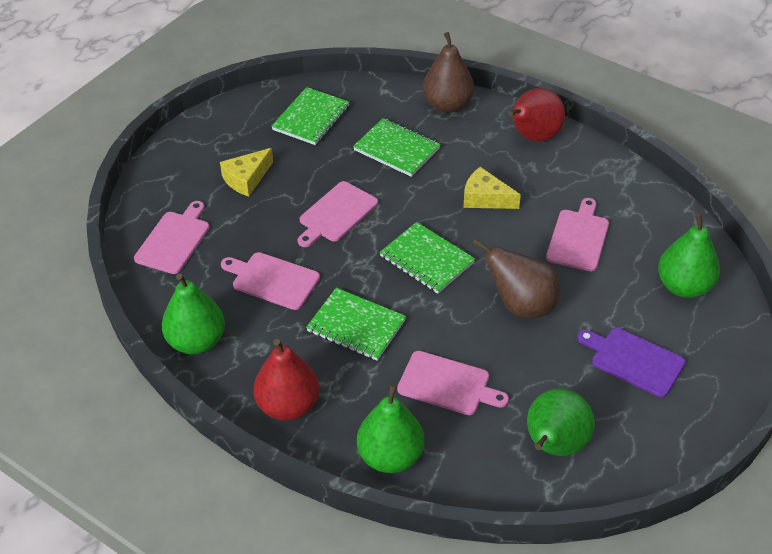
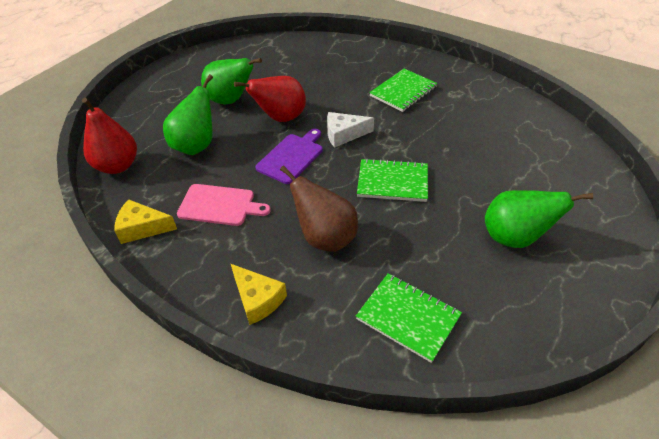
brown pear: 2 -> 1
green notebook: 4 -> 3
green pear: 4 -> 3
pink cutting board: 5 -> 1
white cheese: 0 -> 1

